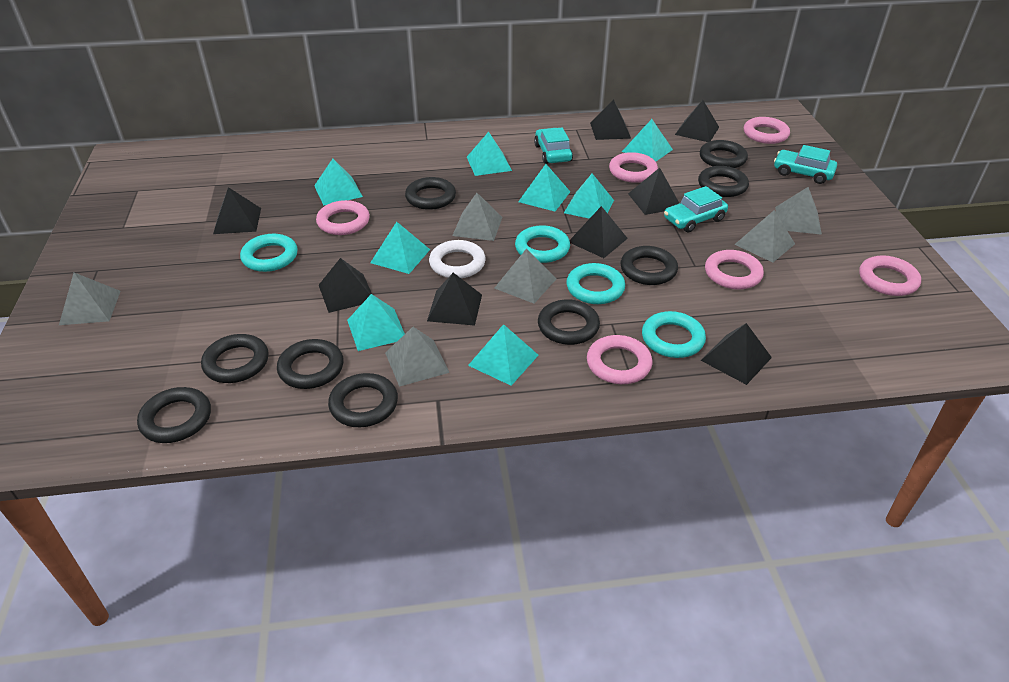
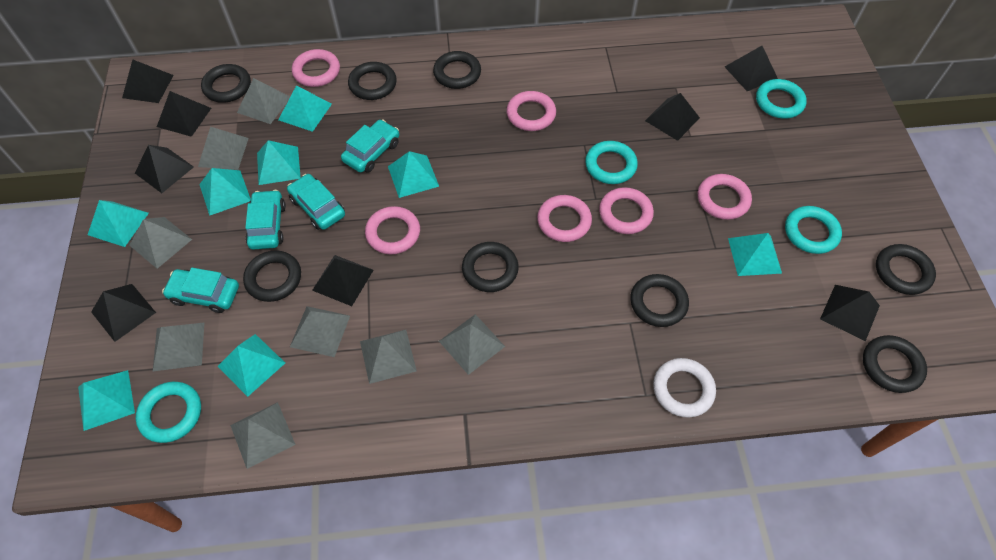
black ring: 9 -> 8
grey pyramid: 6 -> 8
turquoise car: 3 -> 4

